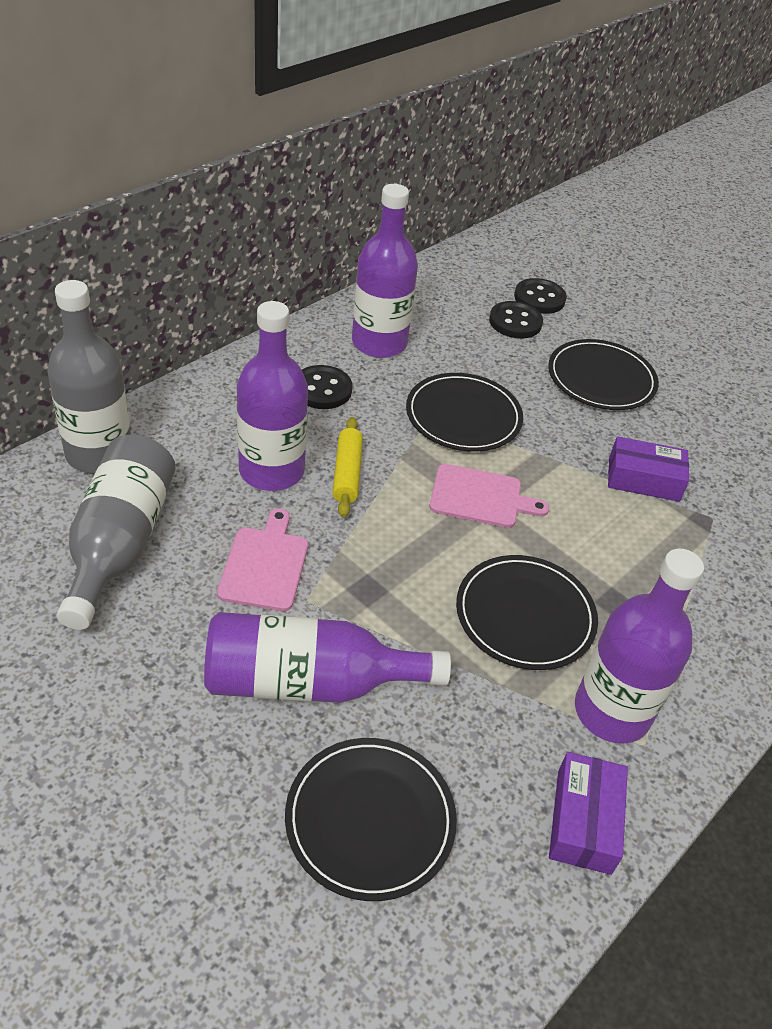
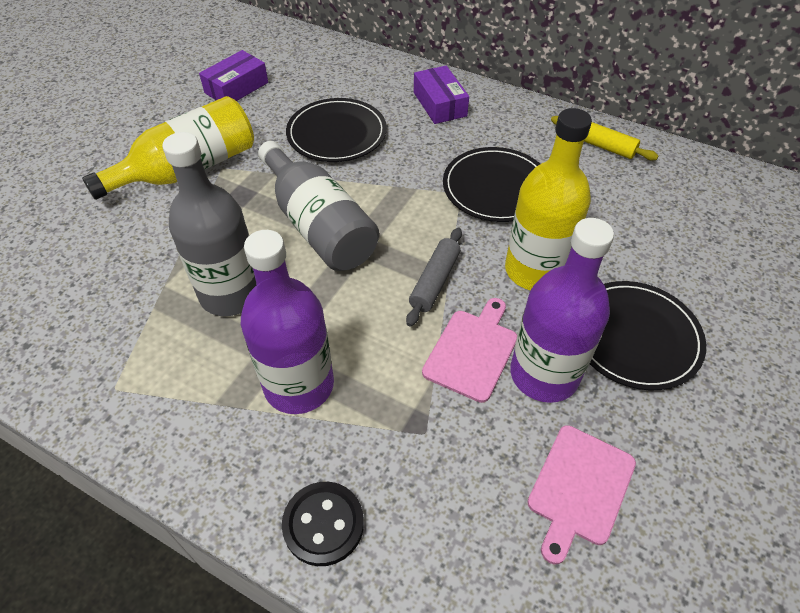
black button: 3 -> 1
black plate: 4 -> 3
grey rolling pin: 0 -> 1
purple bottle: 4 -> 2
yellow bottle: 0 -> 2

